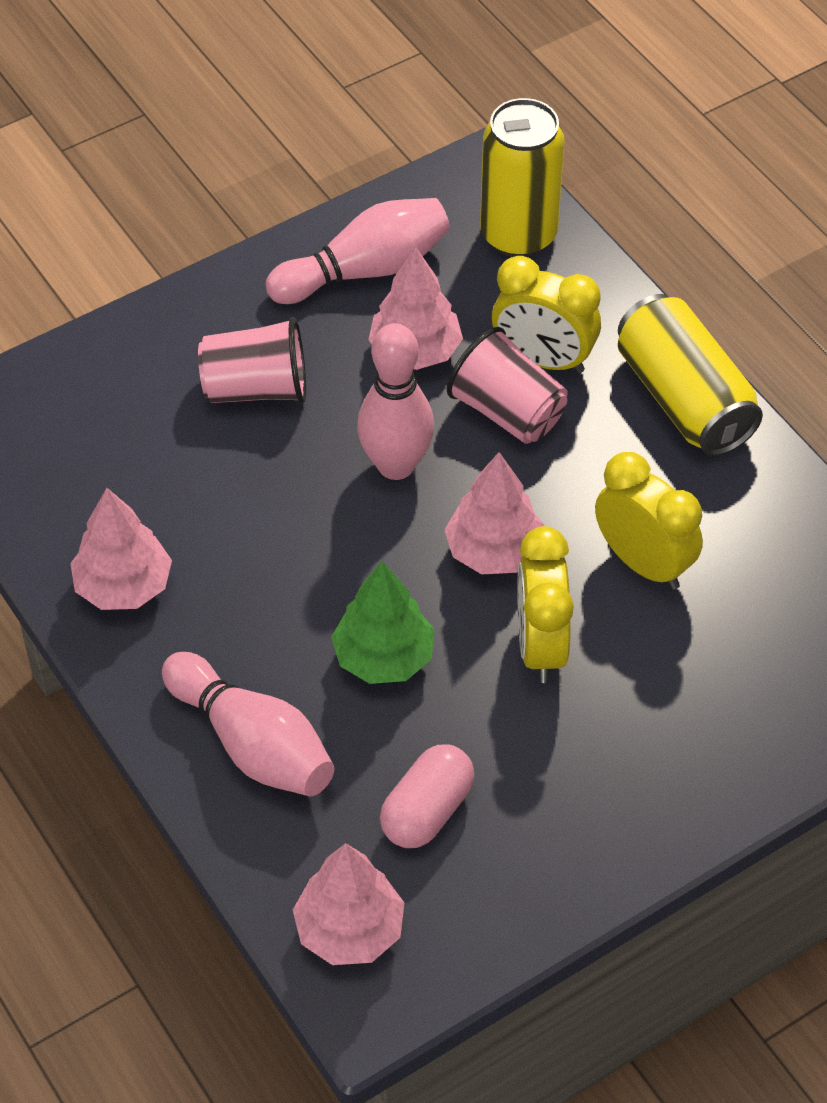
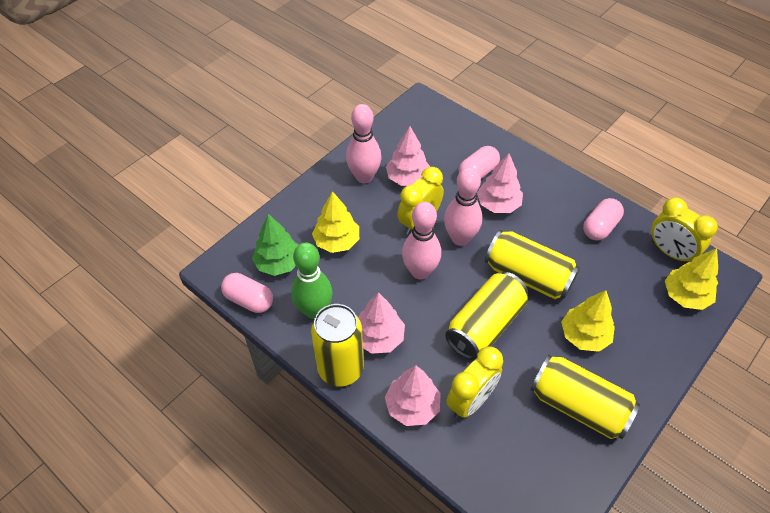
green bowling pin: 0 -> 1
pink capsule: 1 -> 3
pink cup: 2 -> 0
yellow can: 2 -> 4
yellow tree: 0 -> 3

